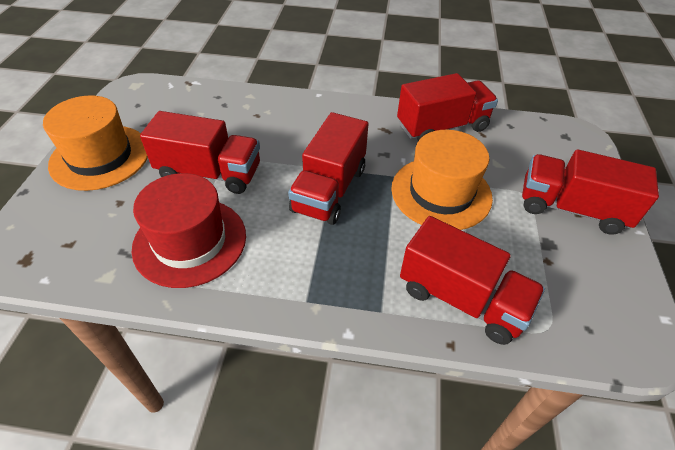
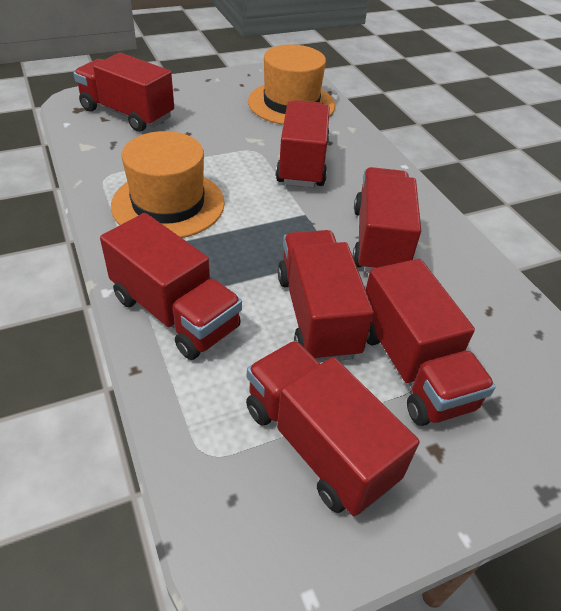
red hat: 1 -> 0
red truck: 5 -> 7

